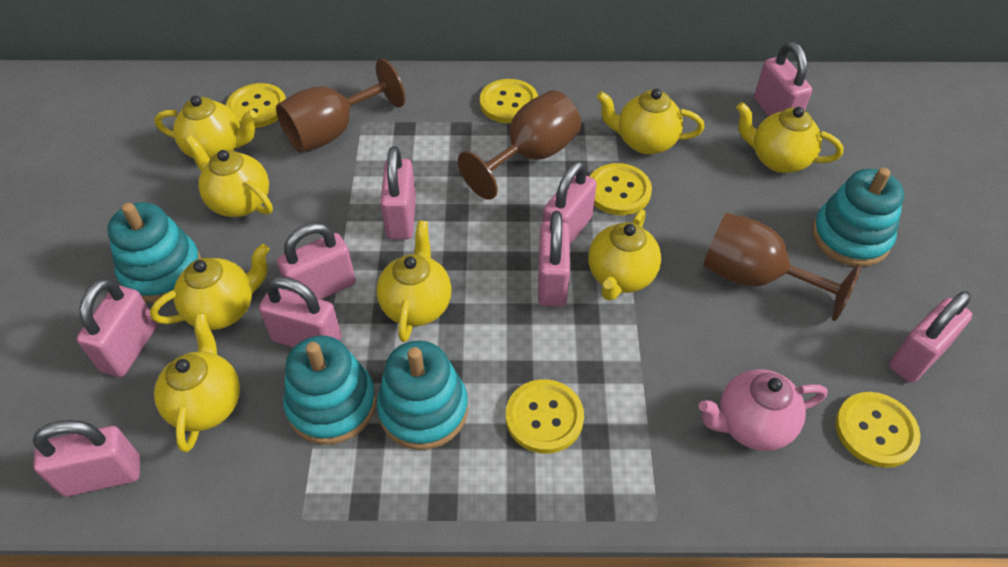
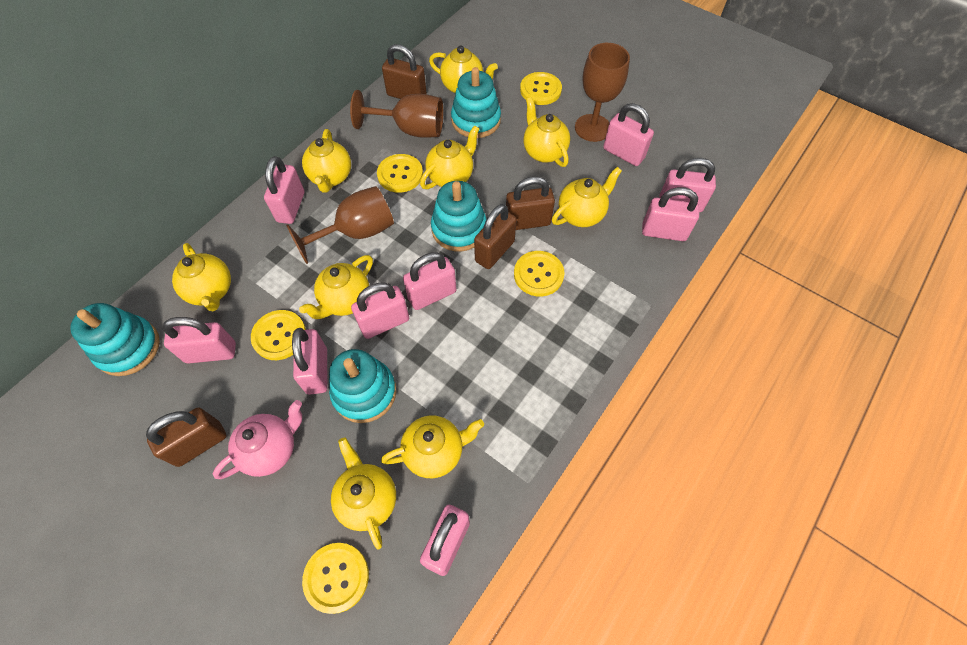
brown padlock: 0 -> 4
yellow teapot: 8 -> 9

